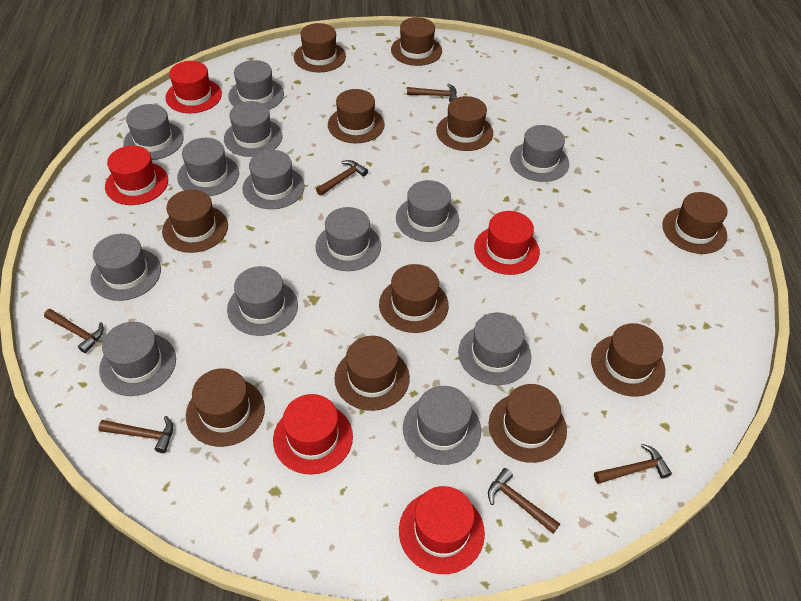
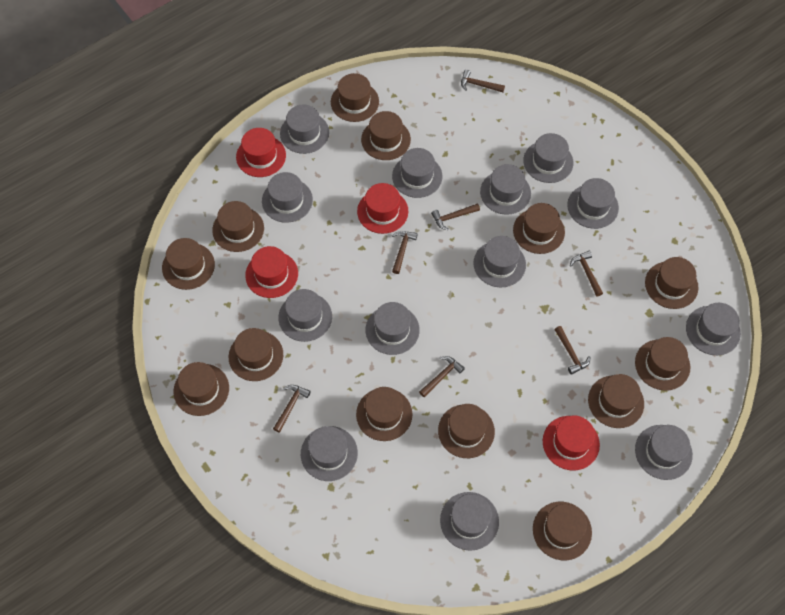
brown hammer: 6 -> 7
brown hat: 11 -> 13
red hat: 5 -> 4

